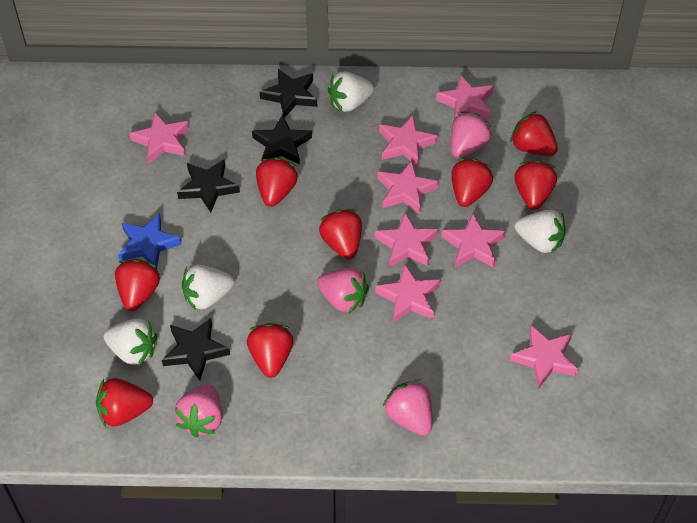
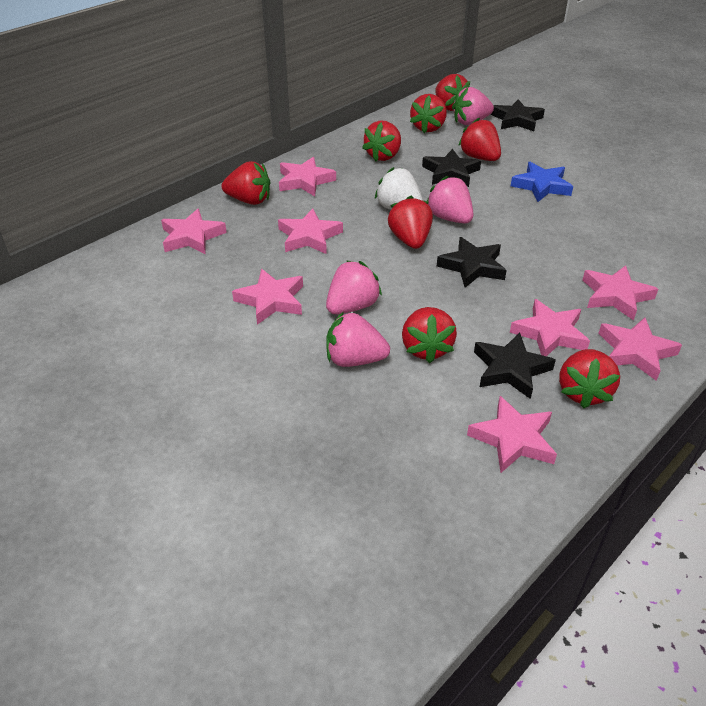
white strawberry: 4 -> 1

